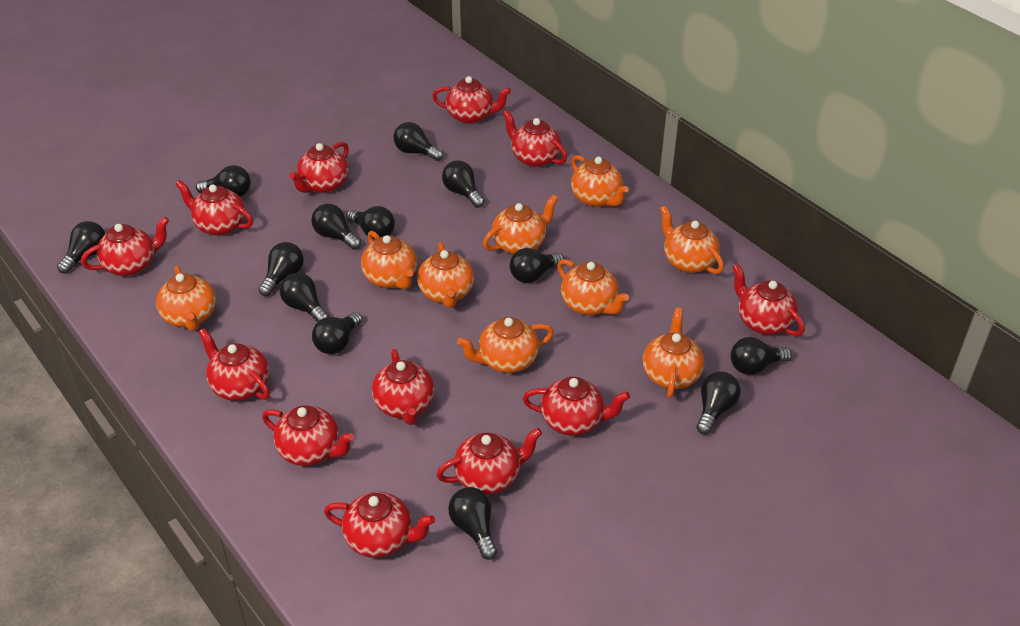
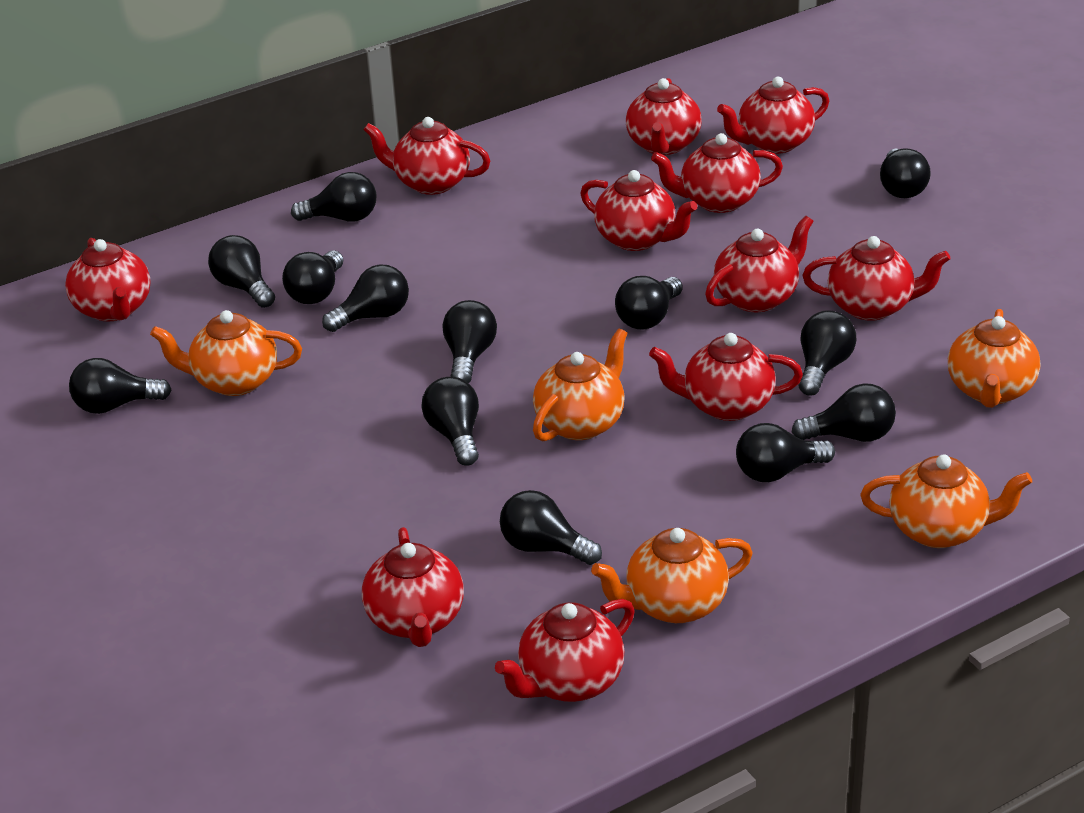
orange teapot: 9 -> 5
red teapot: 12 -> 11

